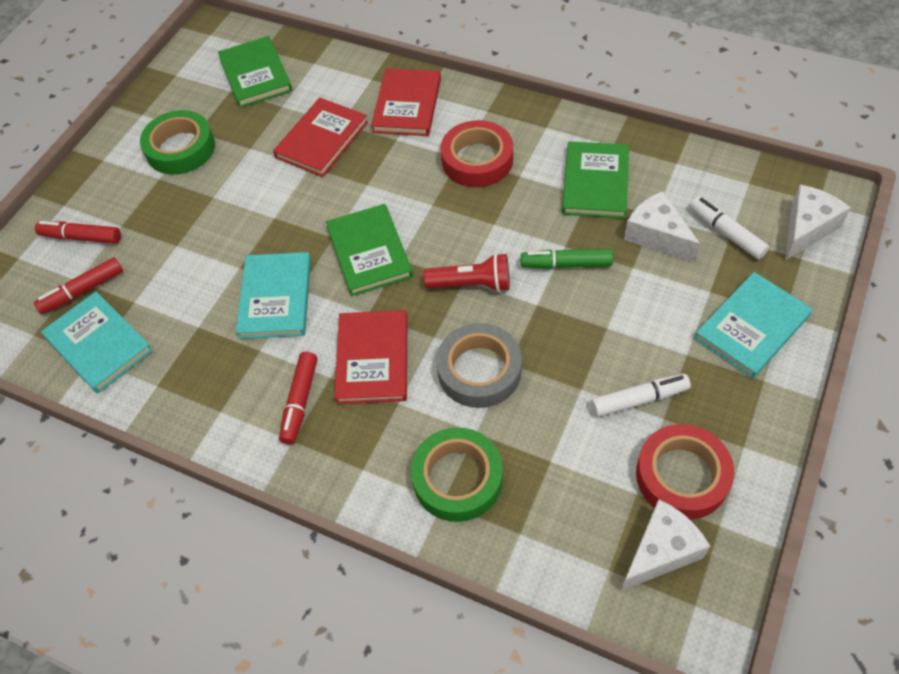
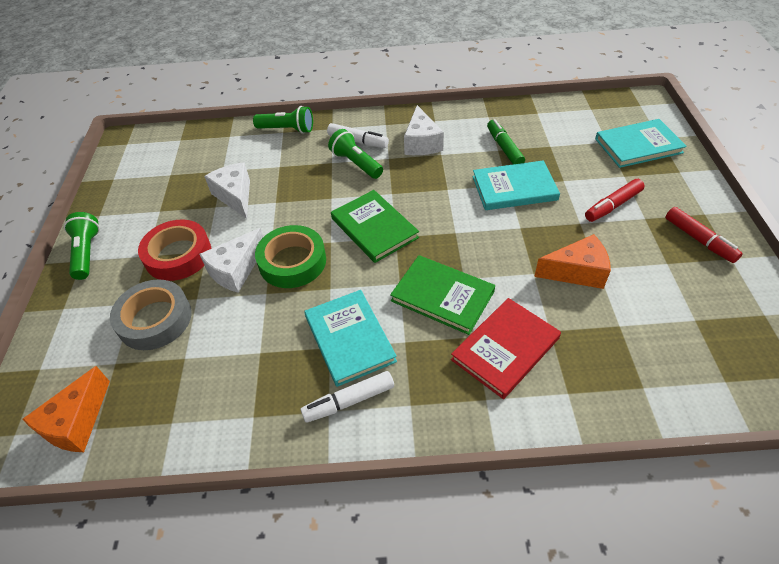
green book: 3 -> 2
green flashlight: 0 -> 3
green tape: 2 -> 1
orange cheese: 0 -> 2
red book: 3 -> 1
red flashlight: 1 -> 0
red marker: 3 -> 2
red tape: 2 -> 1

